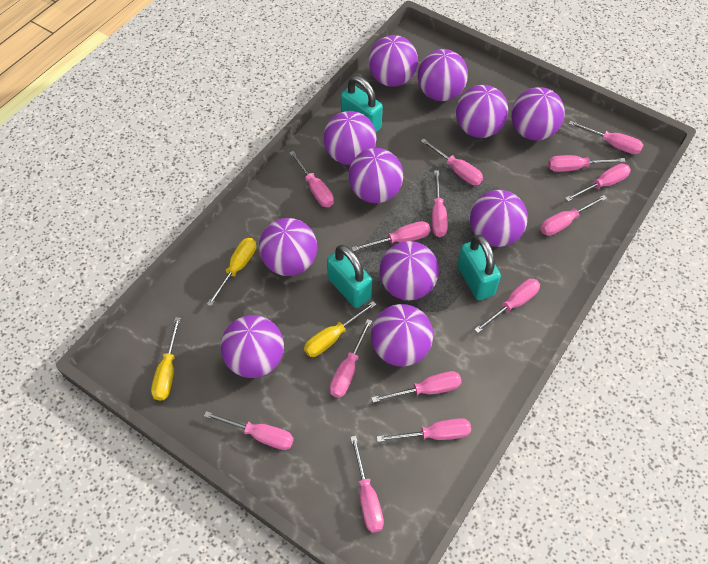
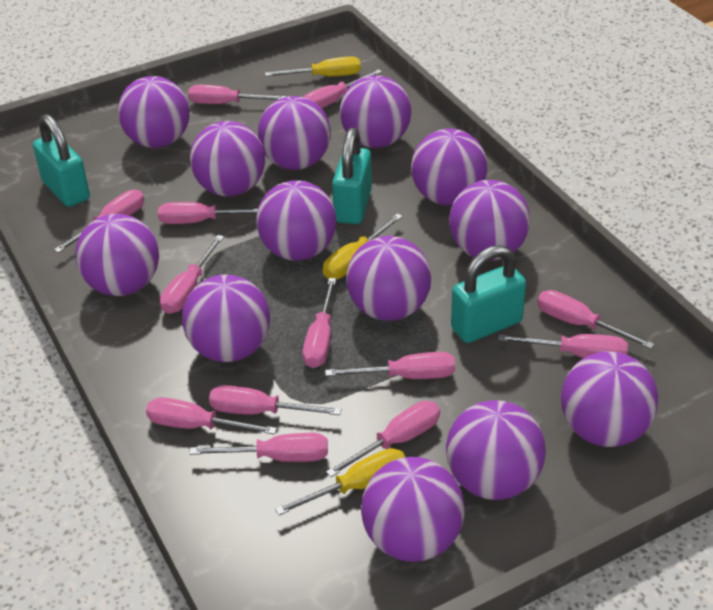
pink screwdriver: 14 -> 13
purple ball: 11 -> 13

